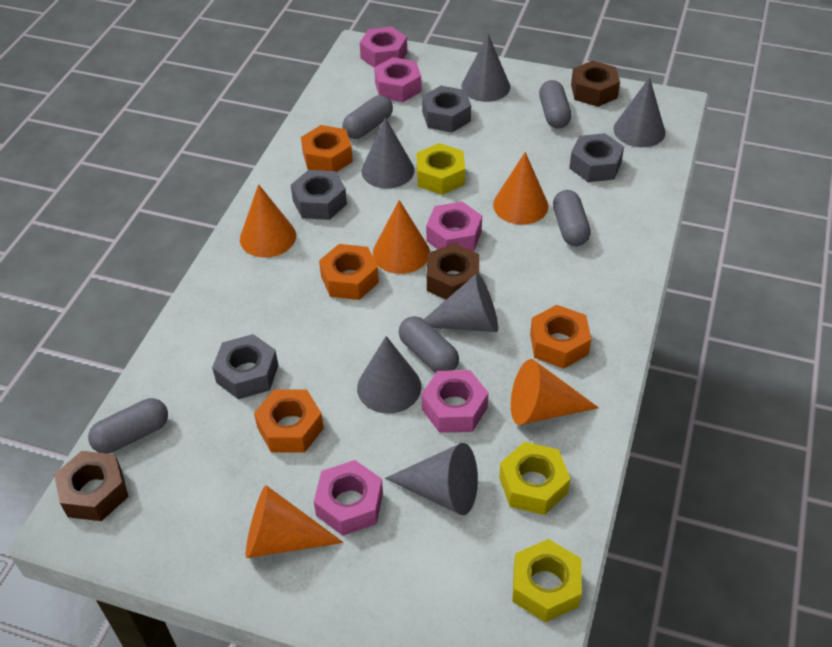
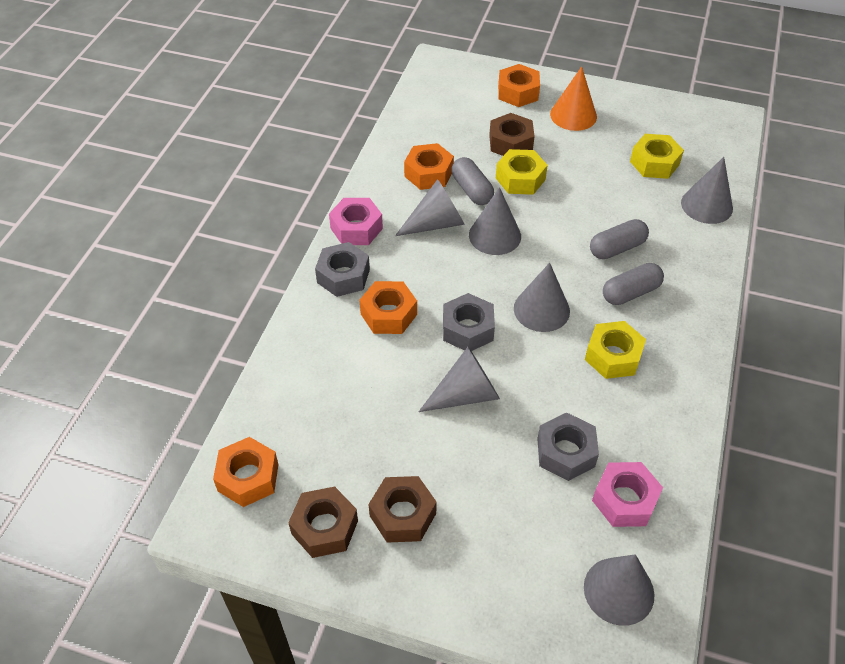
grey capsule: 5 -> 3
grey nut: 4 -> 3
orange cone: 5 -> 1
pink nut: 5 -> 2

